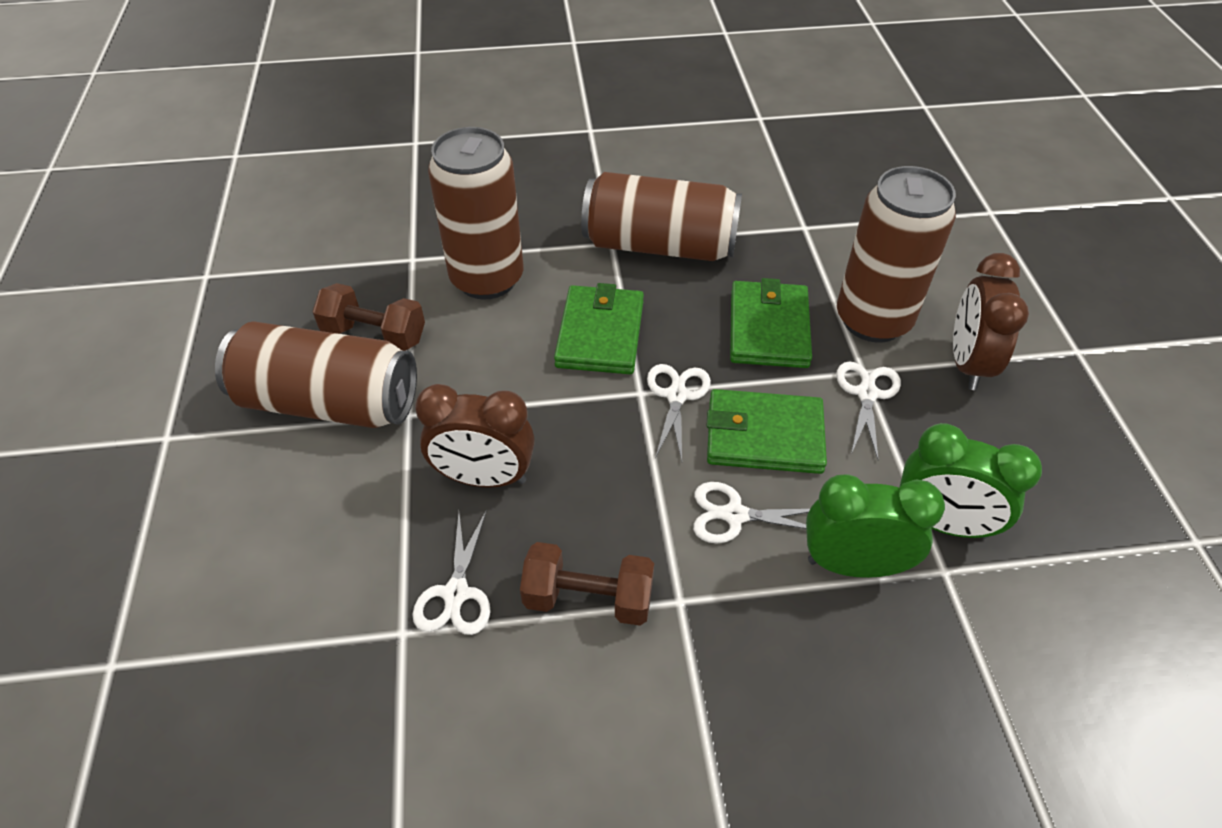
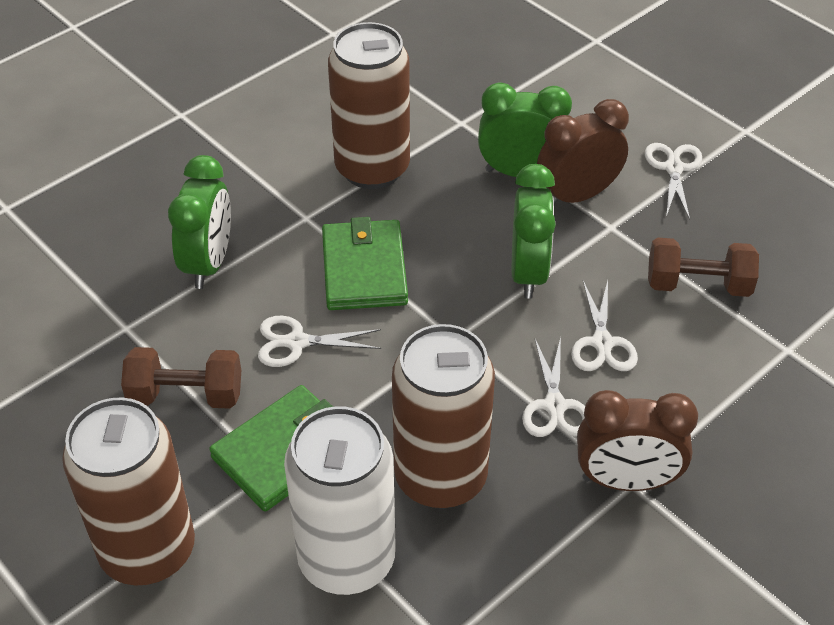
brown can: 4 -> 3
green clock: 2 -> 3
green wallet: 3 -> 2
white can: 0 -> 1

